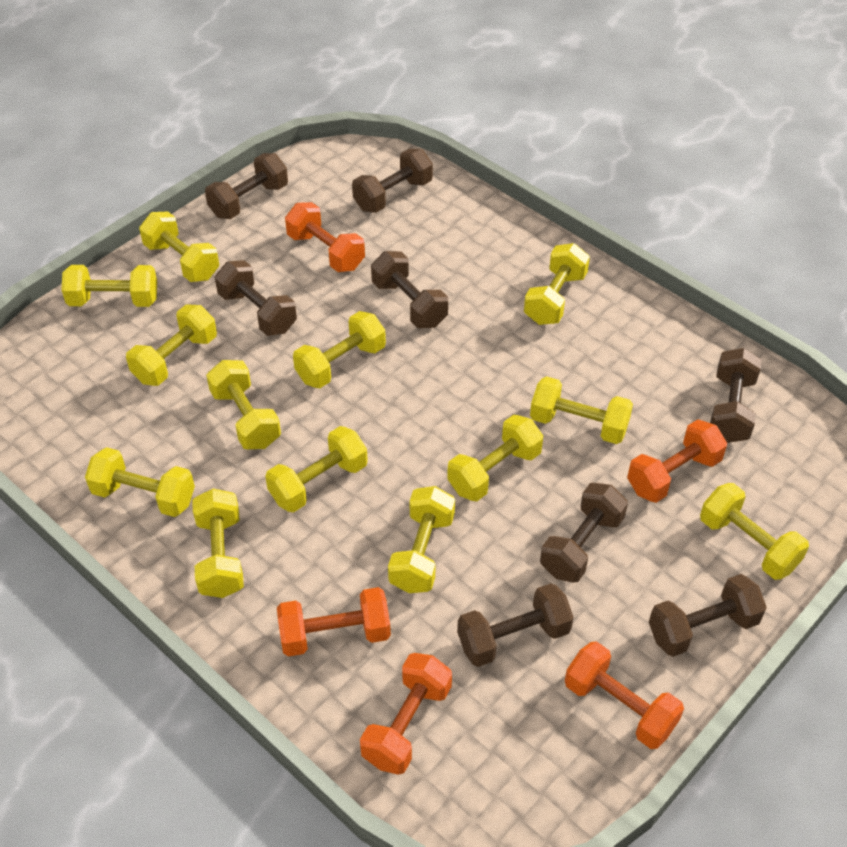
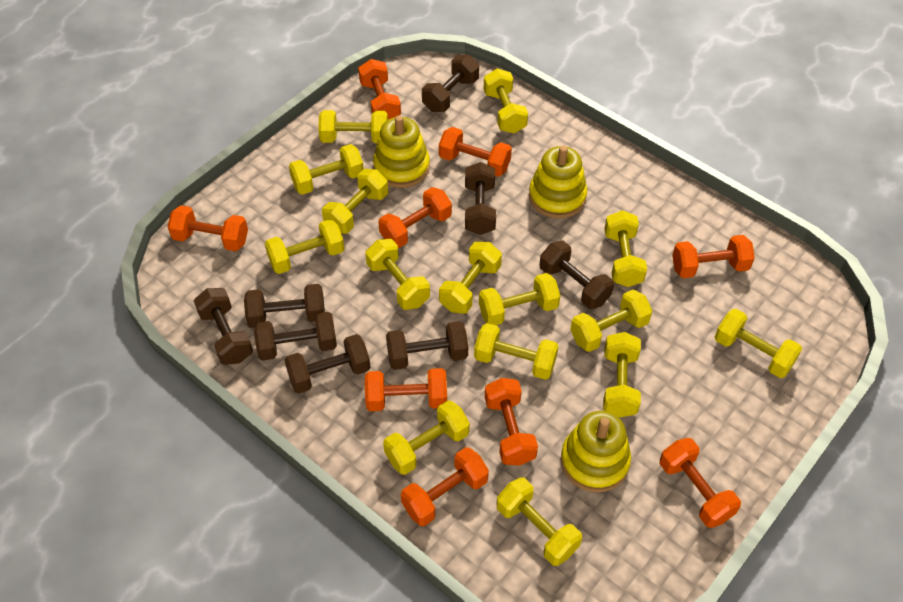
orange dumbbell: 5 -> 9
yellow dumbbell: 13 -> 15
yellow stacking toy: 0 -> 3

